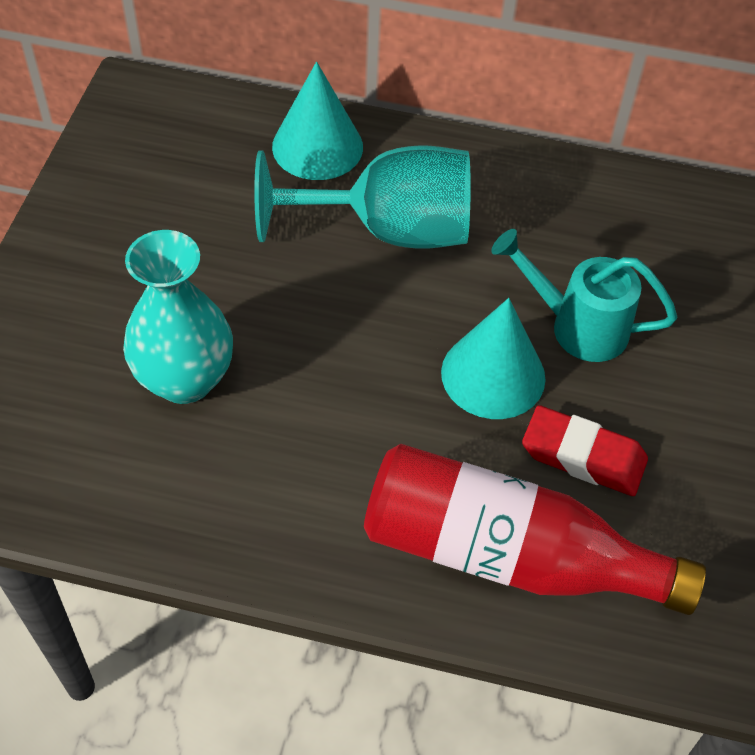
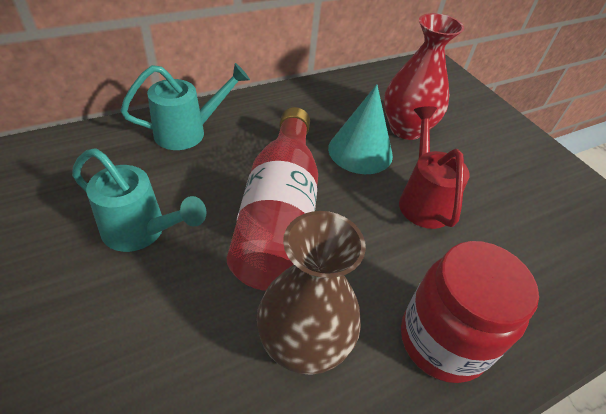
brown vase: 0 -> 1
red eraser: 1 -> 0
red jar: 0 -> 1
red vase: 0 -> 1
red watering can: 0 -> 1
turquoise cone: 2 -> 1
turquoise goblet: 1 -> 0
turquoise vase: 1 -> 0
turquoise watering can: 1 -> 2

